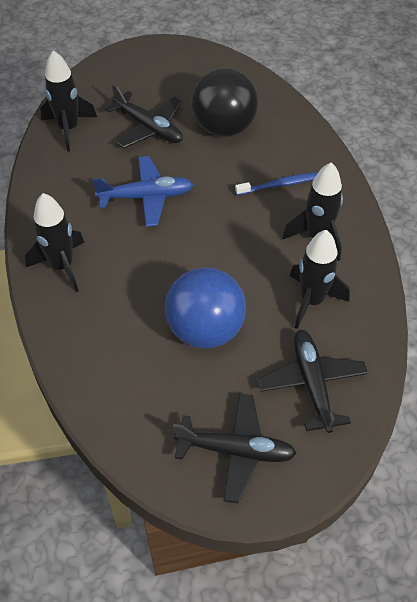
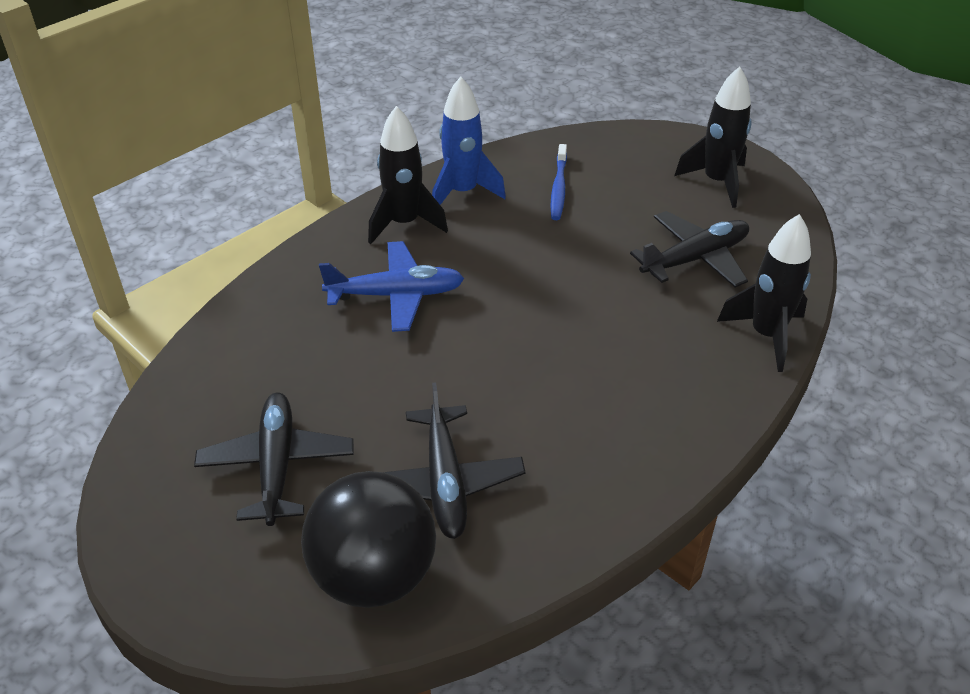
black rocket: 4 -> 3
blue ball: 1 -> 0
blue rocket: 0 -> 1

